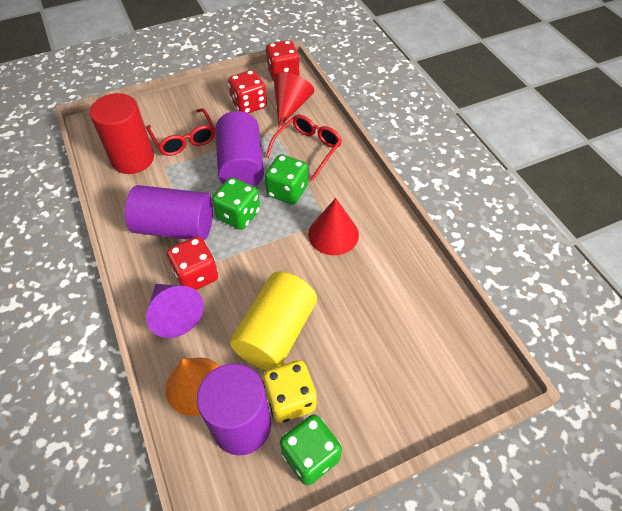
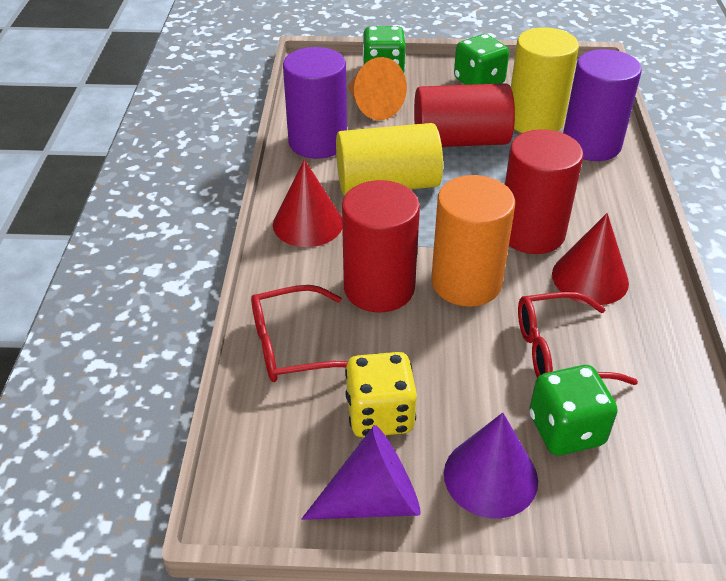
orange cylinder: 0 -> 1
purple cone: 1 -> 2
purple cylinder: 3 -> 2
red cylinder: 1 -> 3
red dice: 3 -> 0
yellow cylinder: 1 -> 2

